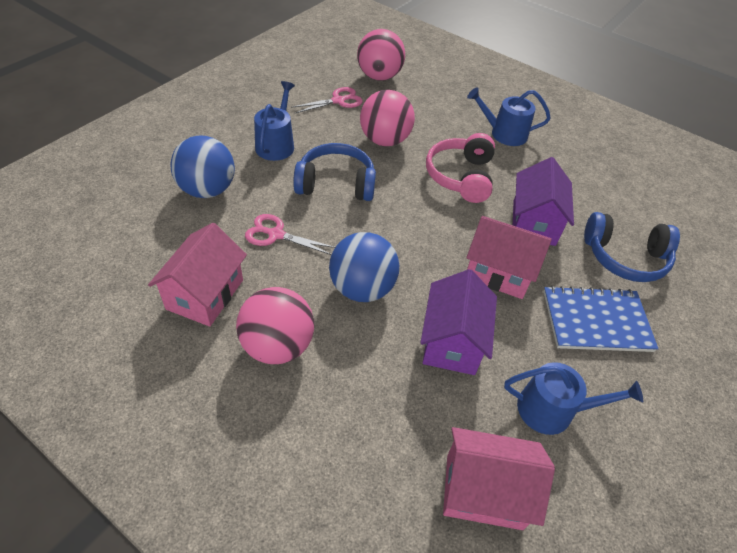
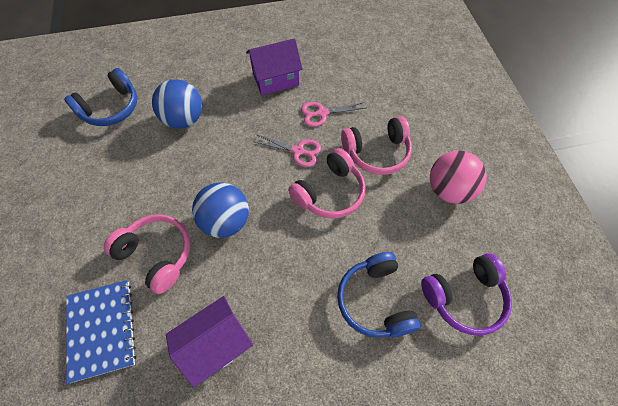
blue watering can: 3 -> 0
pink ball: 3 -> 1
pink headphones: 1 -> 3
pink house: 3 -> 0
purple headphones: 0 -> 1

